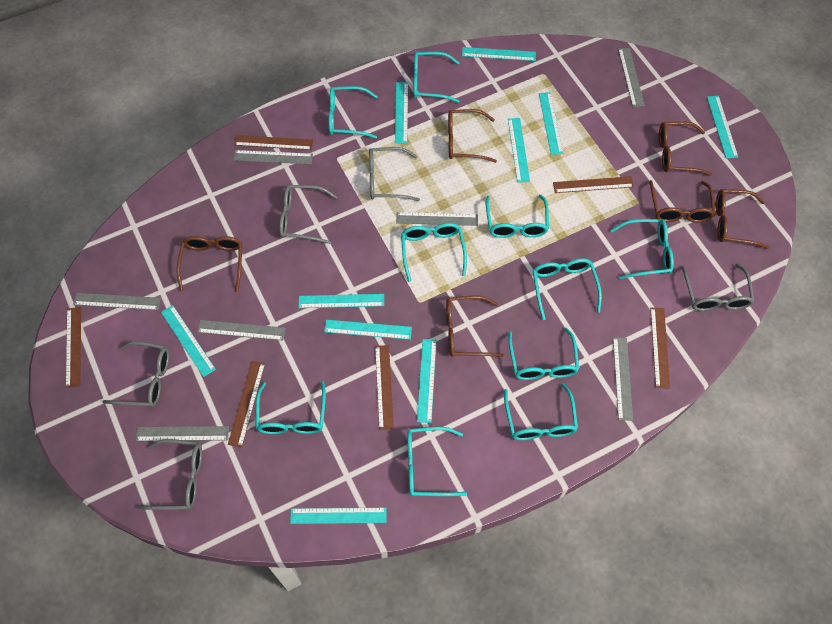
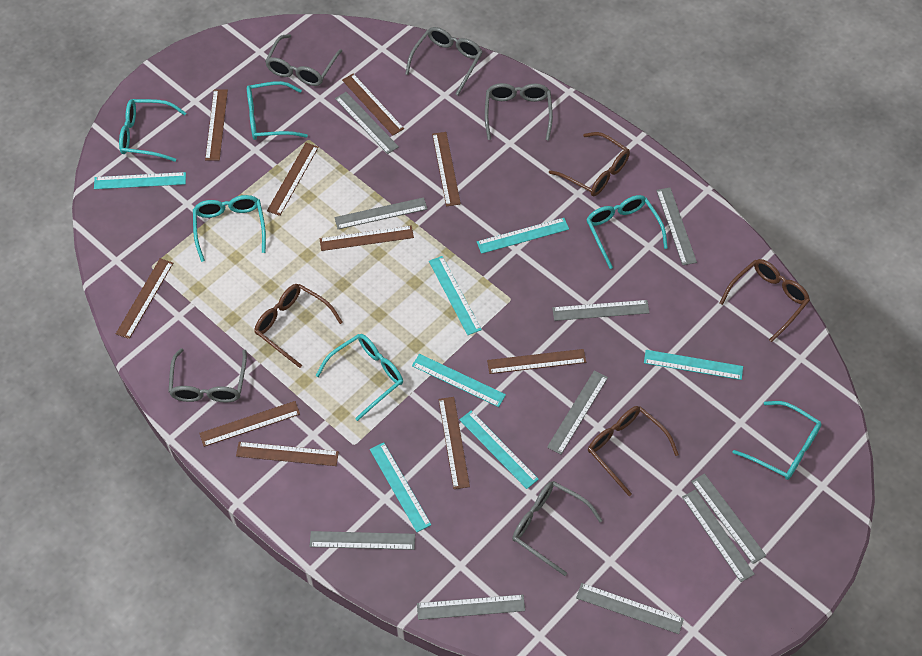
brown glasses: 6 -> 4
brown ruler: 6 -> 10
grey ruler: 7 -> 10
turquoise glasses: 10 -> 6
turquoise ruler: 10 -> 7

